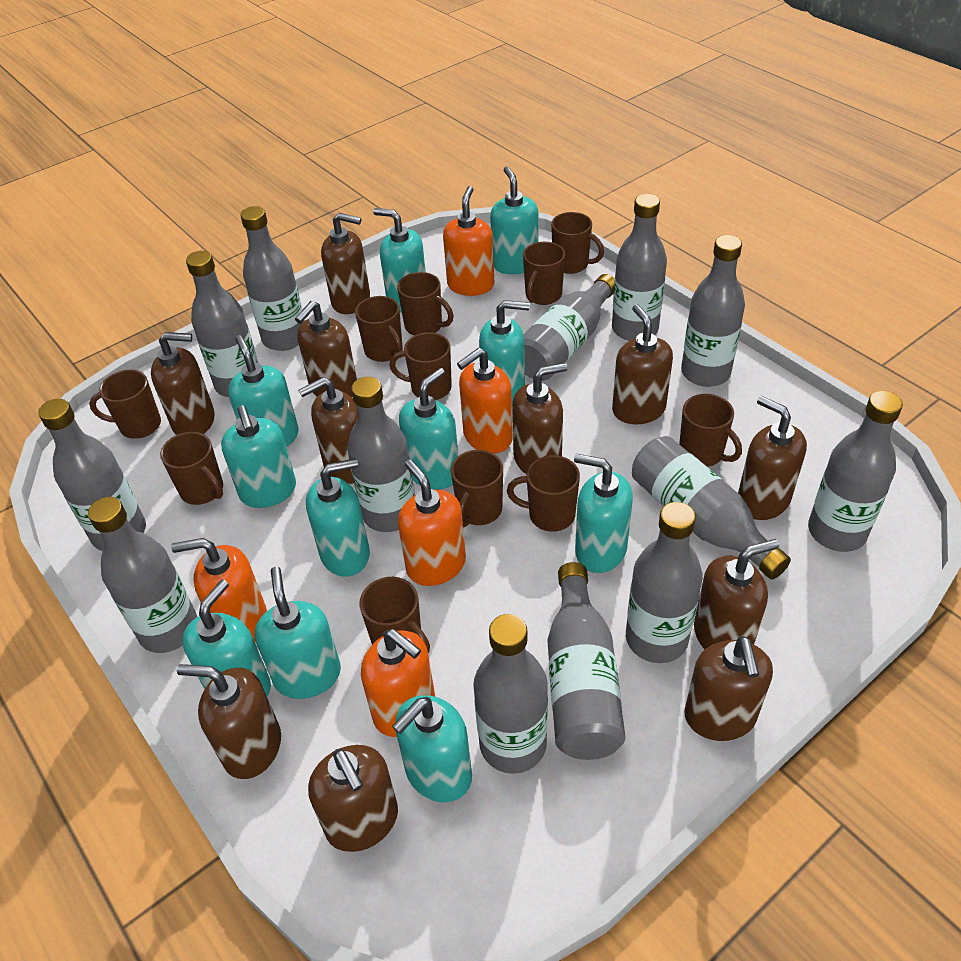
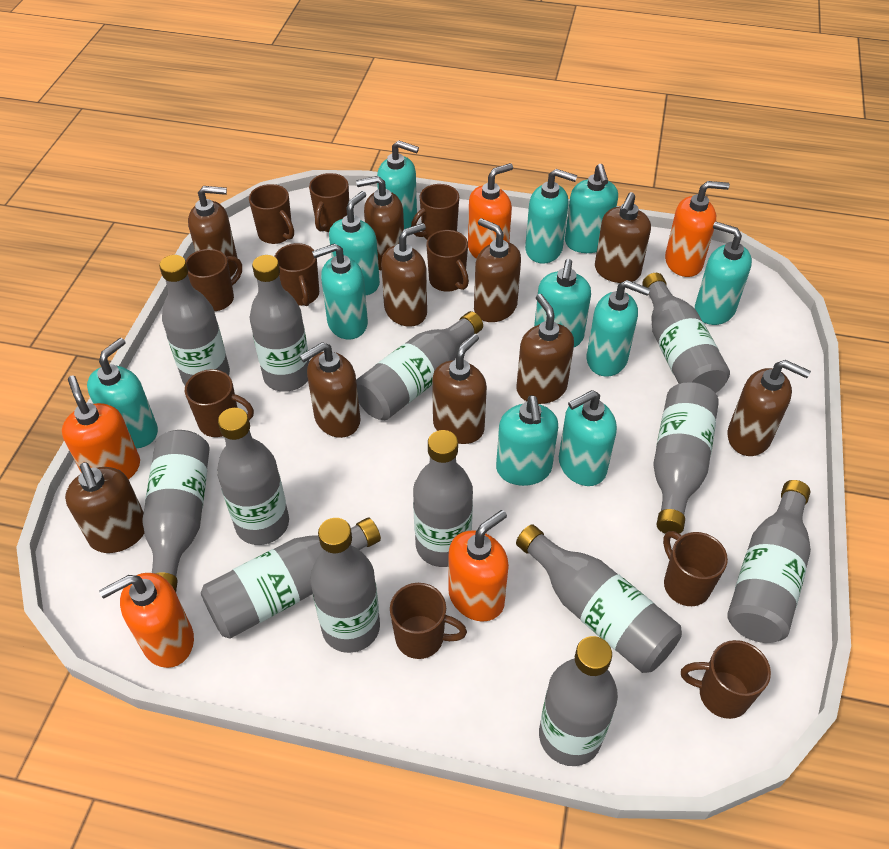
brown mug: 11 -> 10
brown soap dispenser: 11 -> 10

